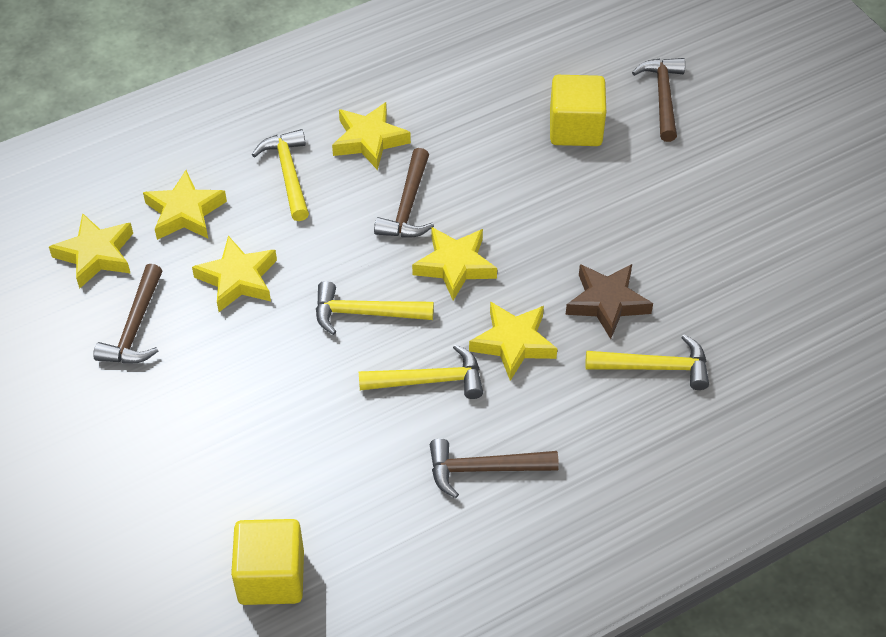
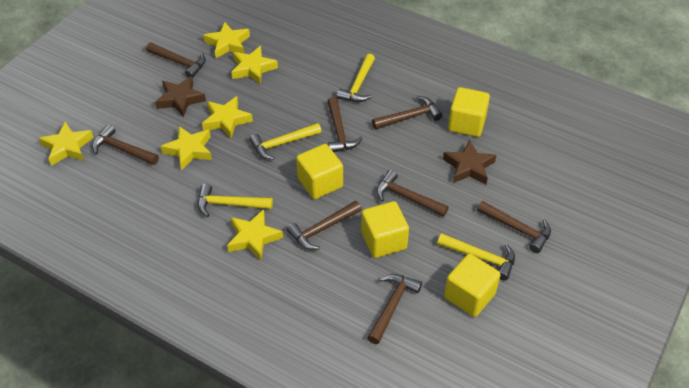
brown hammer: 4 -> 8
brown star: 1 -> 2
yellow cube: 2 -> 4

